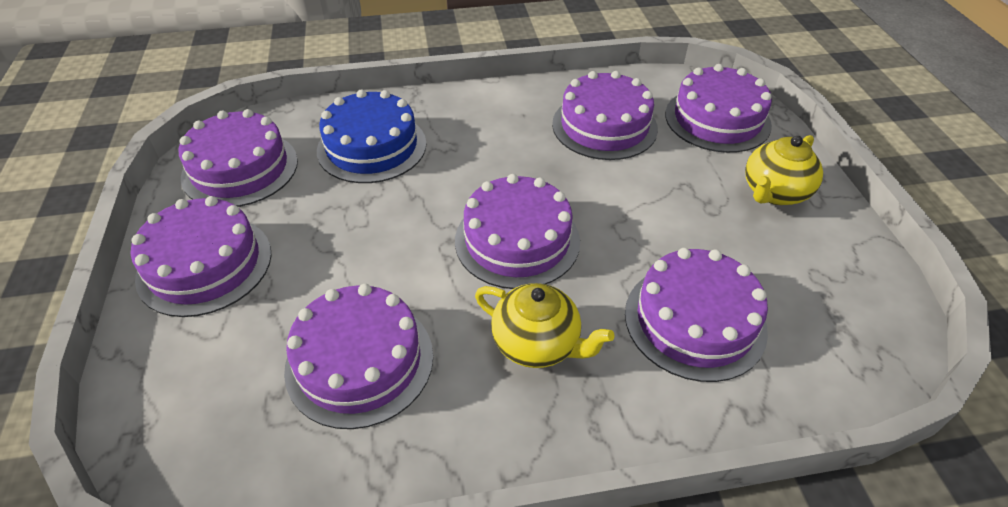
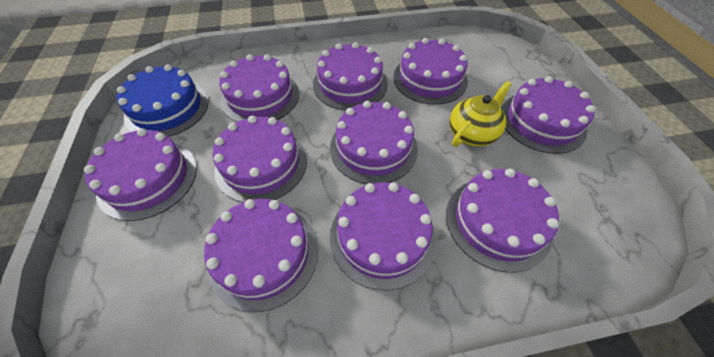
purple cake: 7 -> 10
yellow teapot: 2 -> 1

